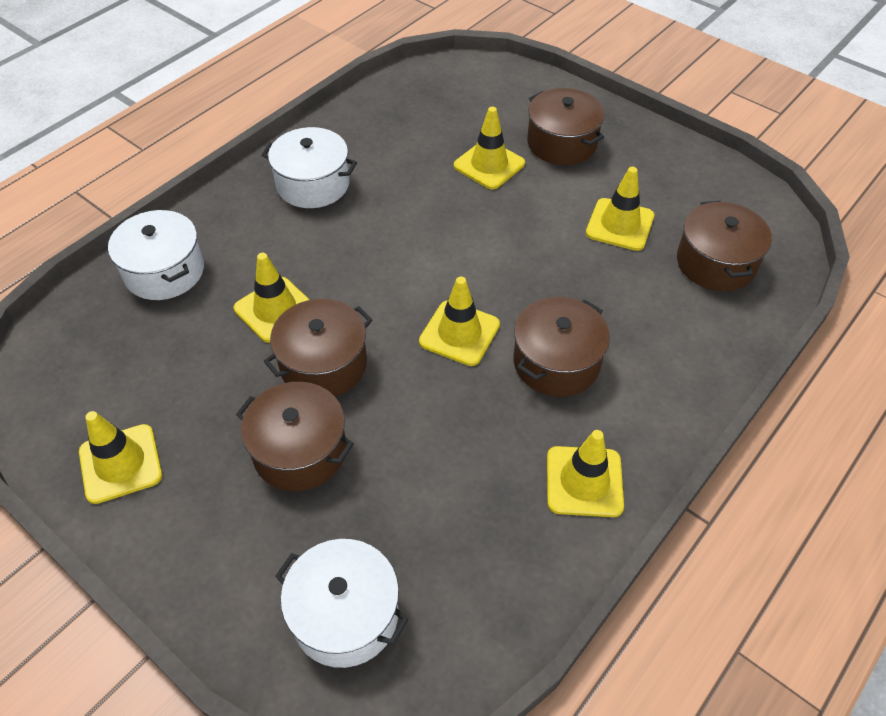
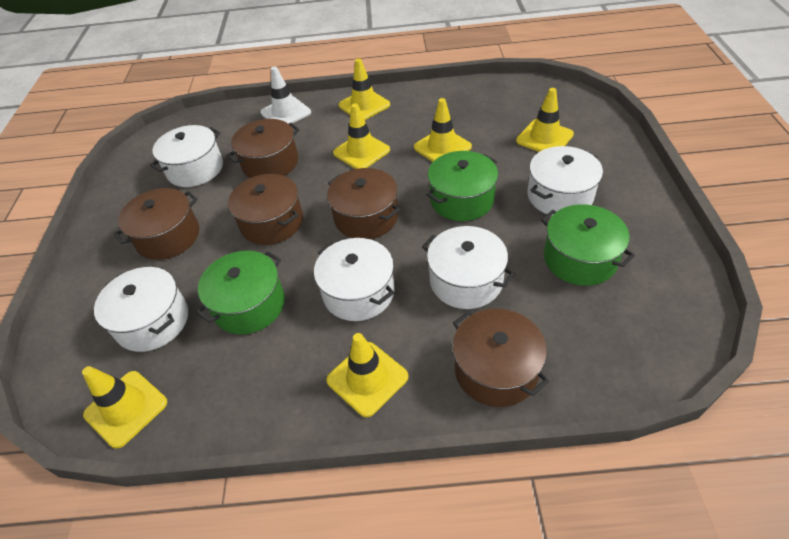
green pot: 0 -> 3
white pot: 3 -> 5
white traffic cone: 0 -> 1

